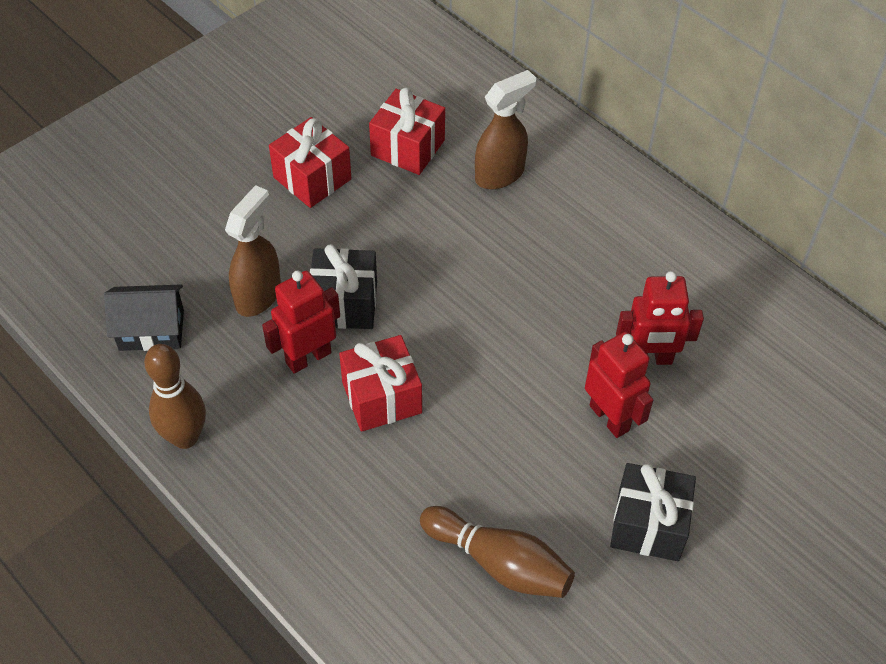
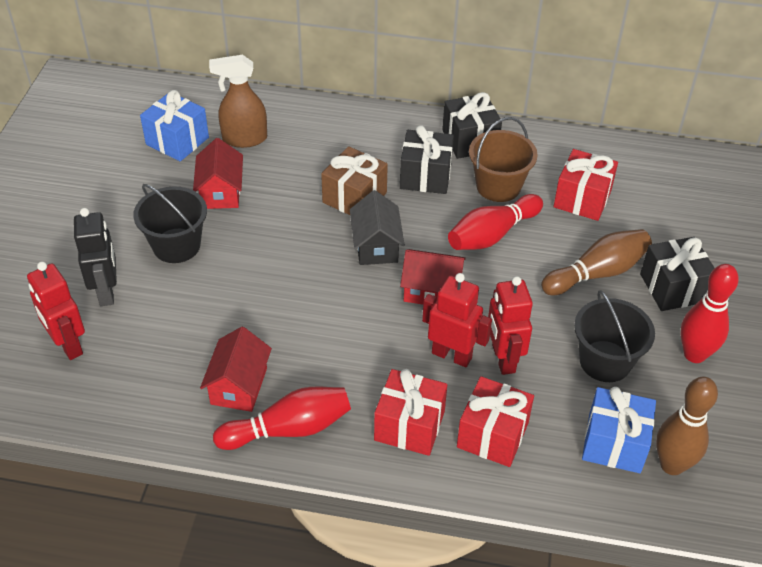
black bucket: 0 -> 2
black gift: 2 -> 3
black robot: 0 -> 1
blue gift: 0 -> 2
brown bucket: 0 -> 1
brown gift: 0 -> 1
brown spray bottle: 2 -> 1
red bowling pin: 0 -> 3
red house: 0 -> 3

